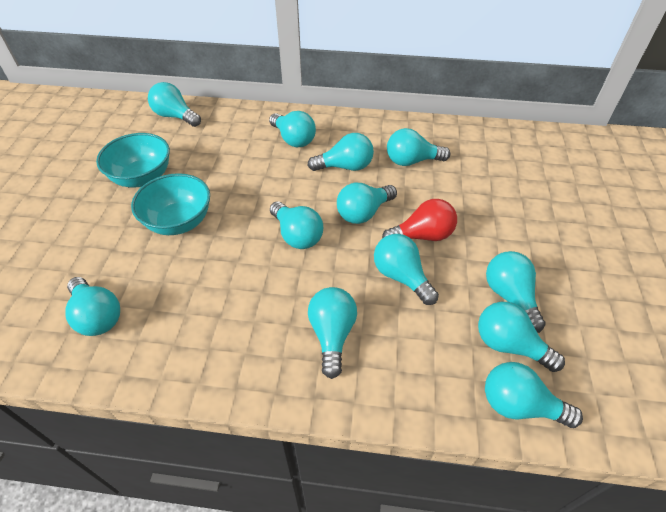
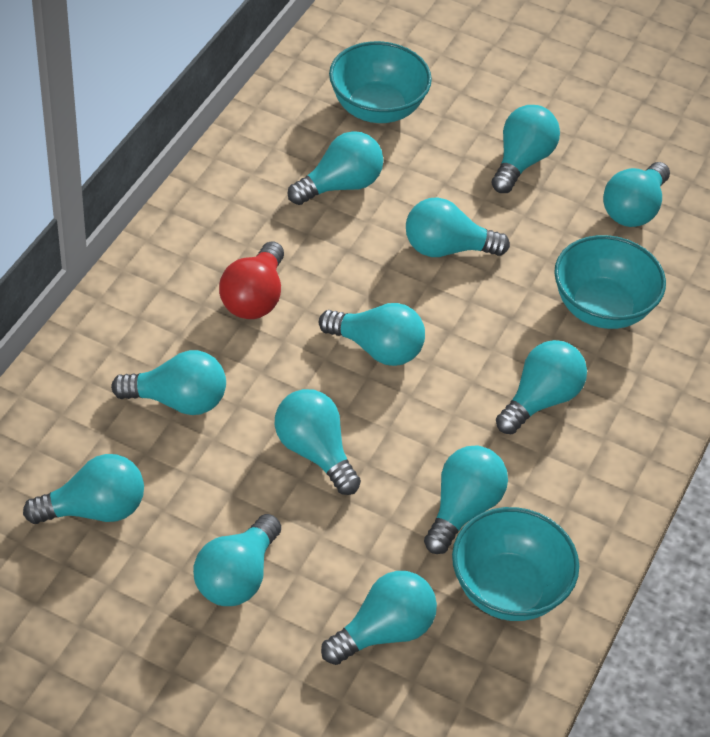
turquoise bowl: 2 -> 3

